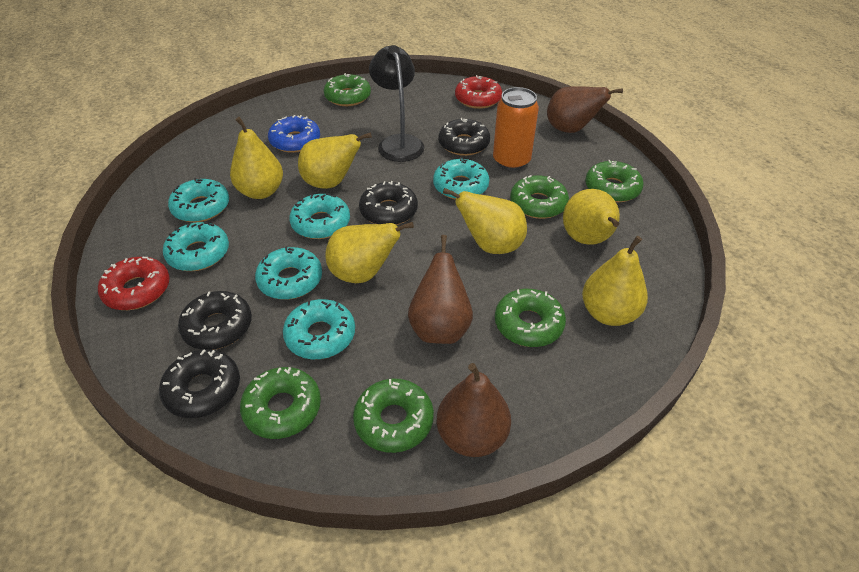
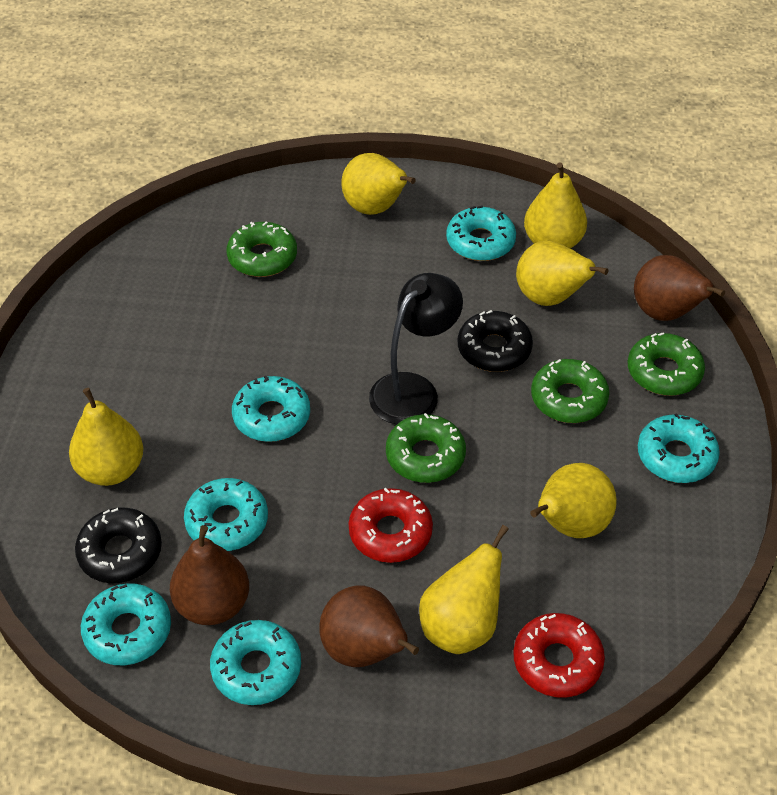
black donut: 4 -> 2
blue donut: 1 -> 0
green donut: 6 -> 4
orange can: 1 -> 0

